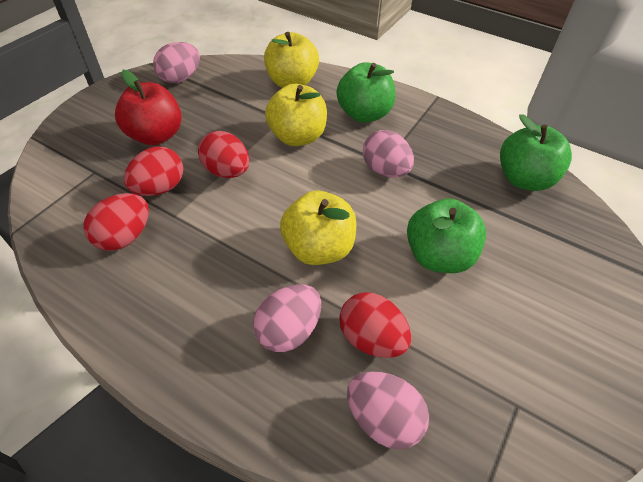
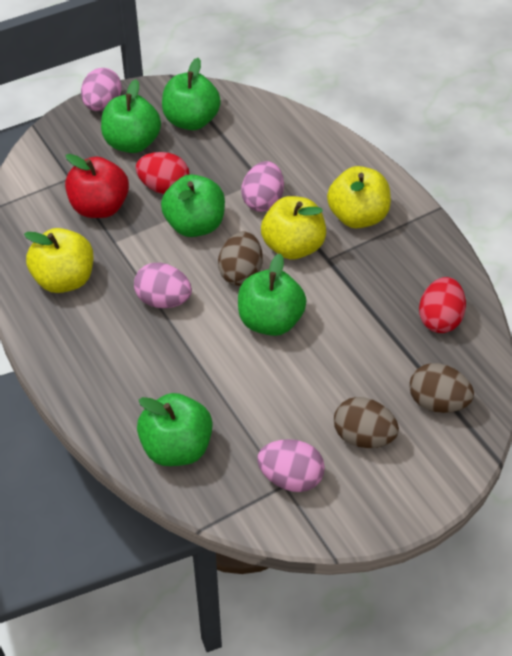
brown egg: 0 -> 3
green apple: 3 -> 5
red egg: 4 -> 2

